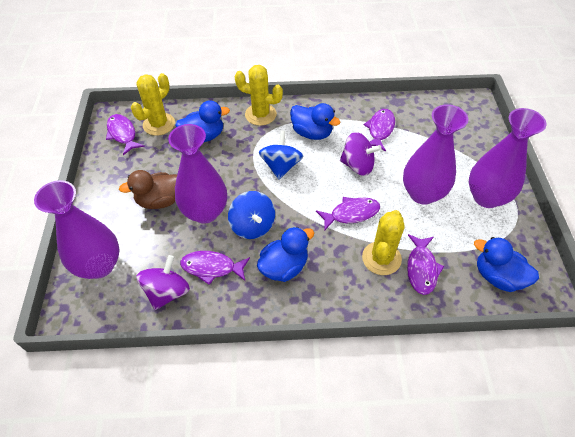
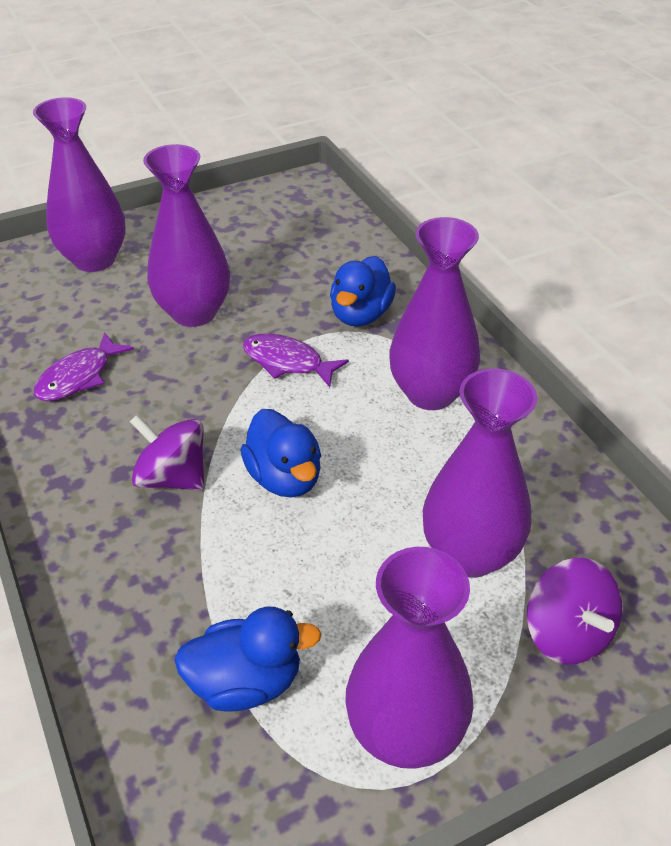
blue duck: 4 -> 3
blue spinning top: 2 -> 0
brown duck: 1 -> 0
purple fish: 5 -> 2
purple vase: 4 -> 5
yellow cactus: 3 -> 0

